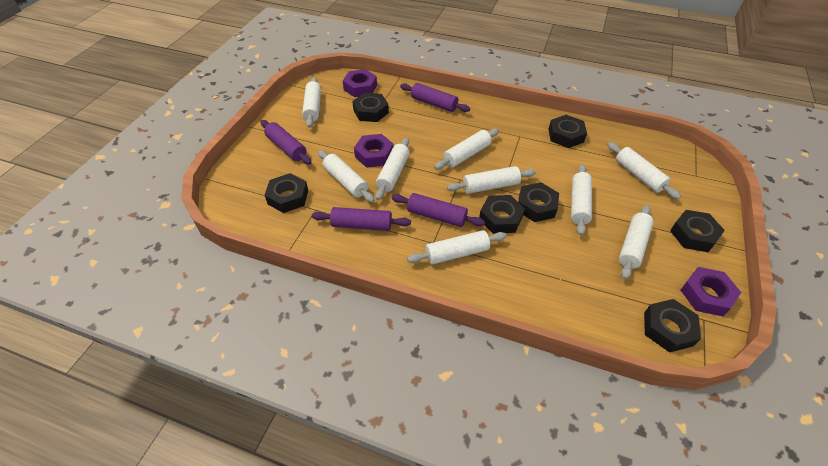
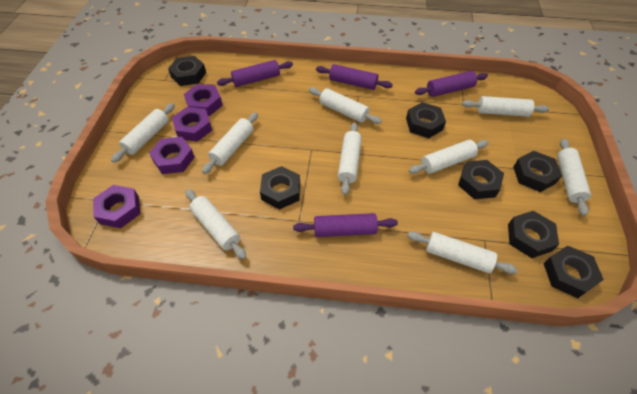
purple nut: 3 -> 4

